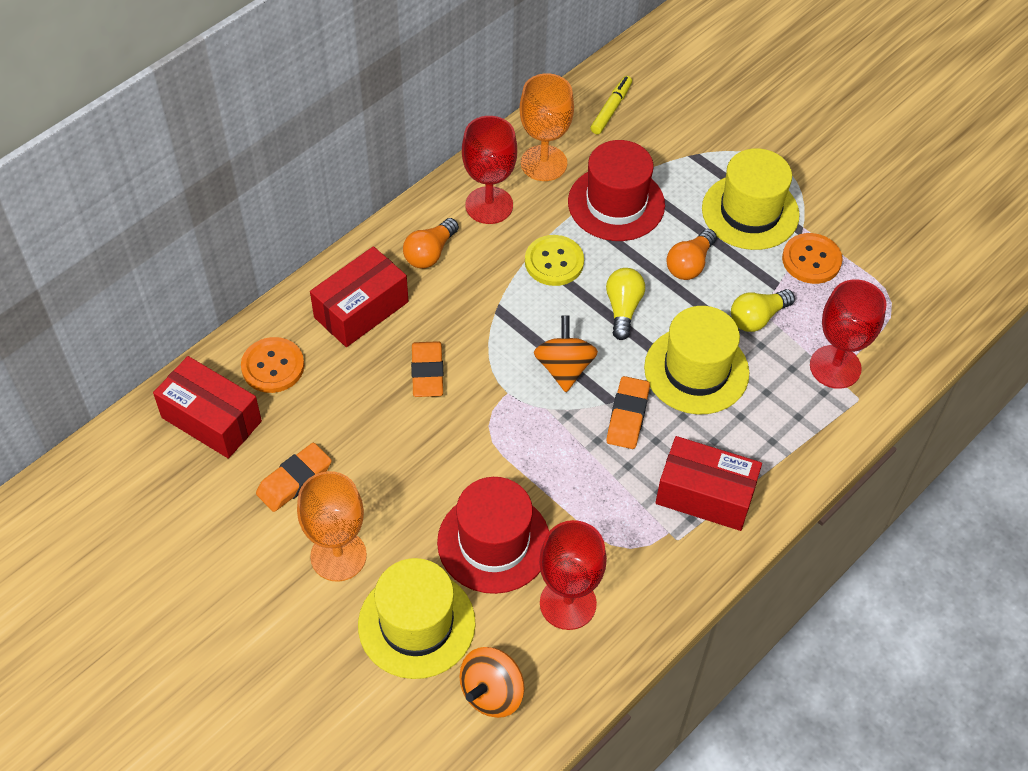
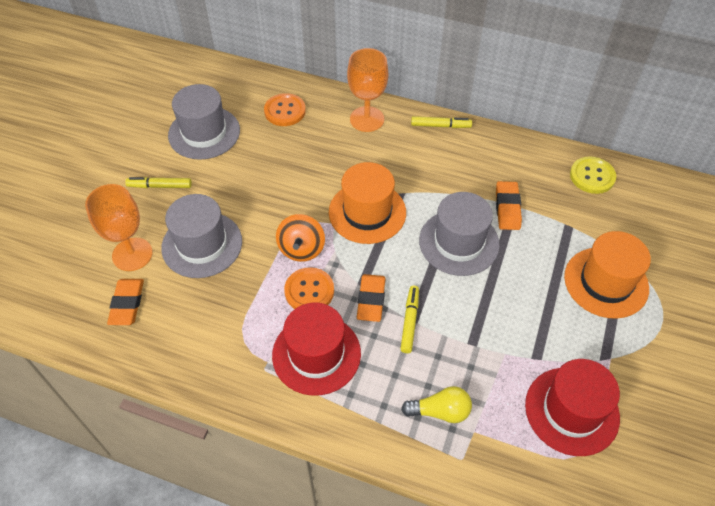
grey hat: 0 -> 3
orange hat: 0 -> 2
orange light bulb: 2 -> 0
orange spinning top: 2 -> 1
red box: 3 -> 0
red goblet: 3 -> 0
yellow hat: 3 -> 0
yellow light bulb: 2 -> 1
yellow marker: 1 -> 3

